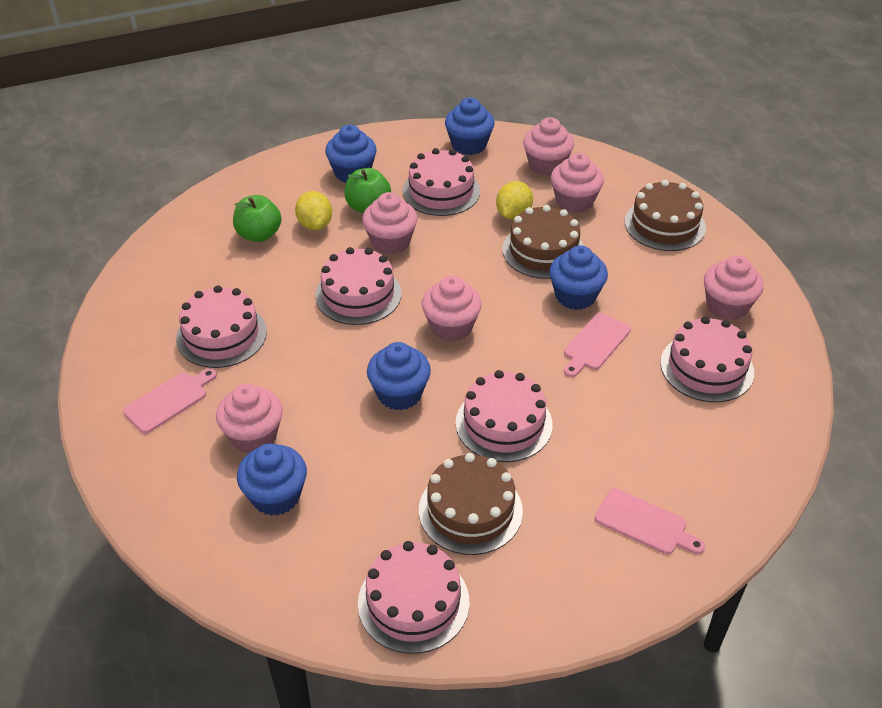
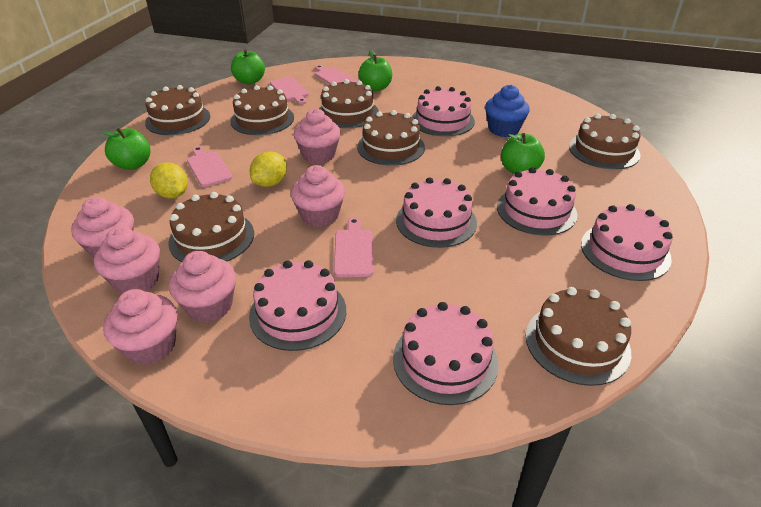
blue cupcake: 5 -> 1
brown cake: 3 -> 7
green apple: 2 -> 4
pink cutting board: 3 -> 4

